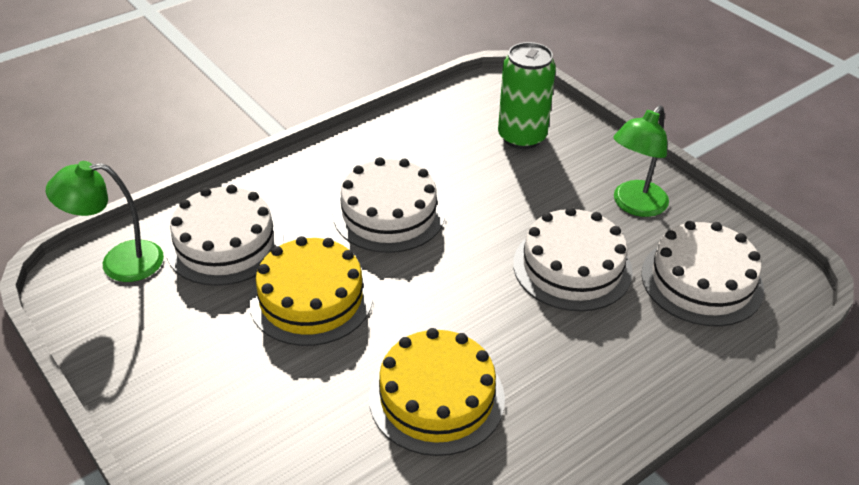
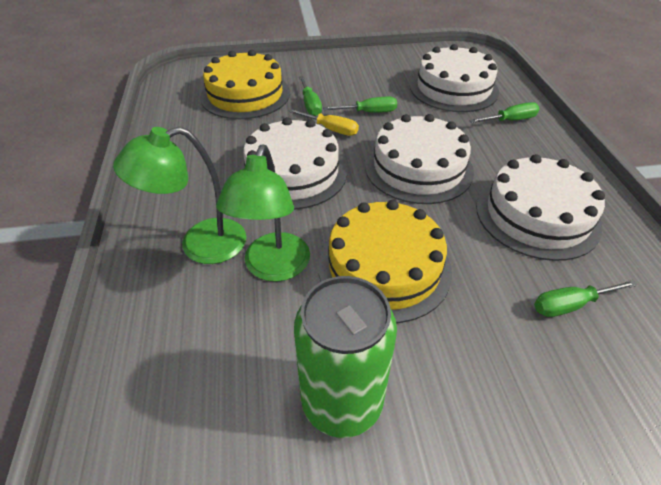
green screwdriver: 0 -> 4
yellow screwdriver: 0 -> 1

